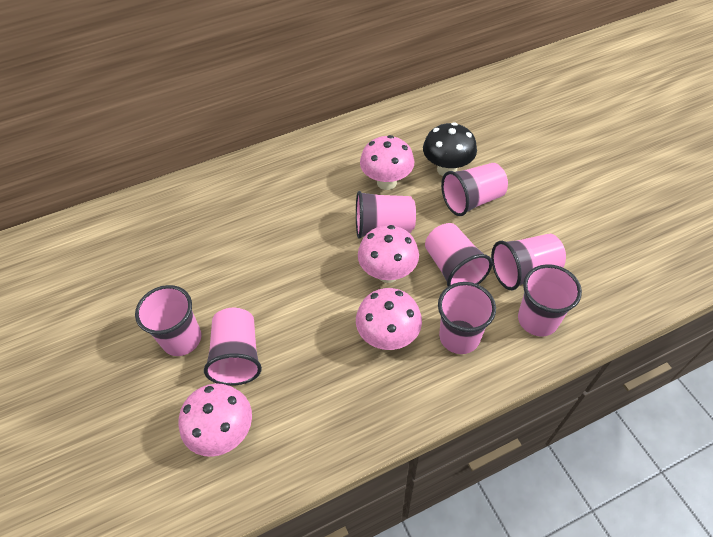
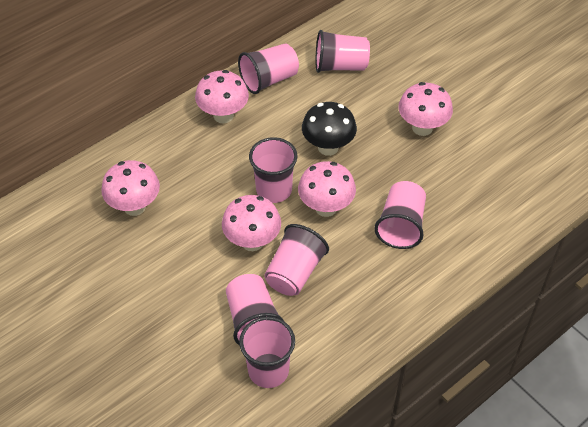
pink cup: 8 -> 7
pink mushroom: 4 -> 5

